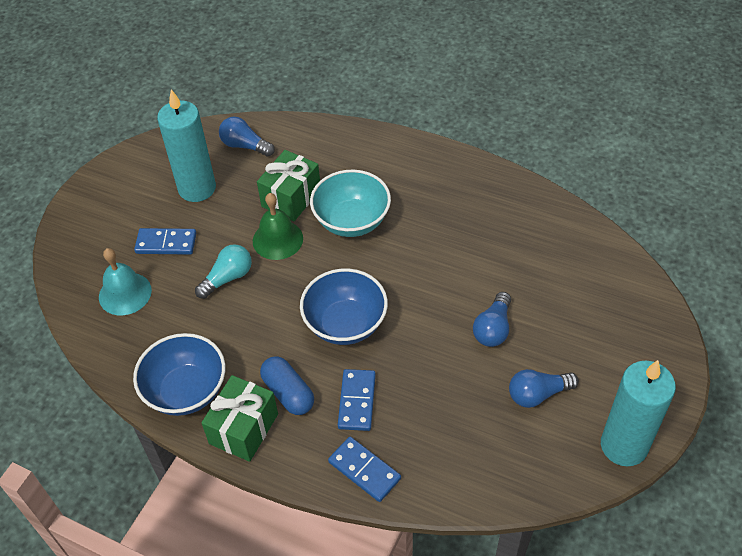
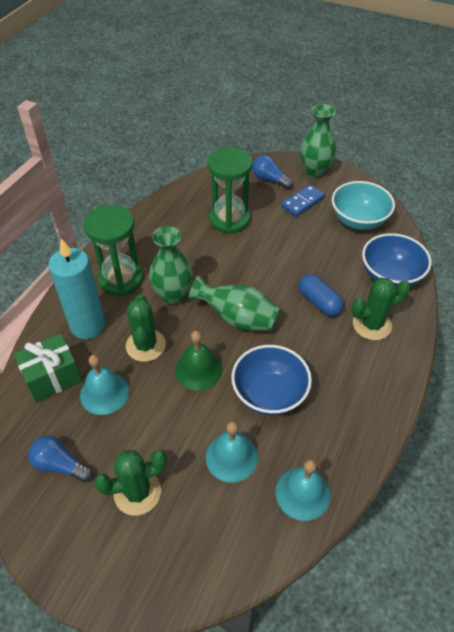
blue domino: 3 -> 1
blue light bulb: 3 -> 2
green cactus: 0 -> 3
green gift: 2 -> 1
green hourglass: 0 -> 2
green vase: 0 -> 3
turquoise bell: 1 -> 3
turquoise candle: 2 -> 1
turquoise light bulb: 1 -> 0

